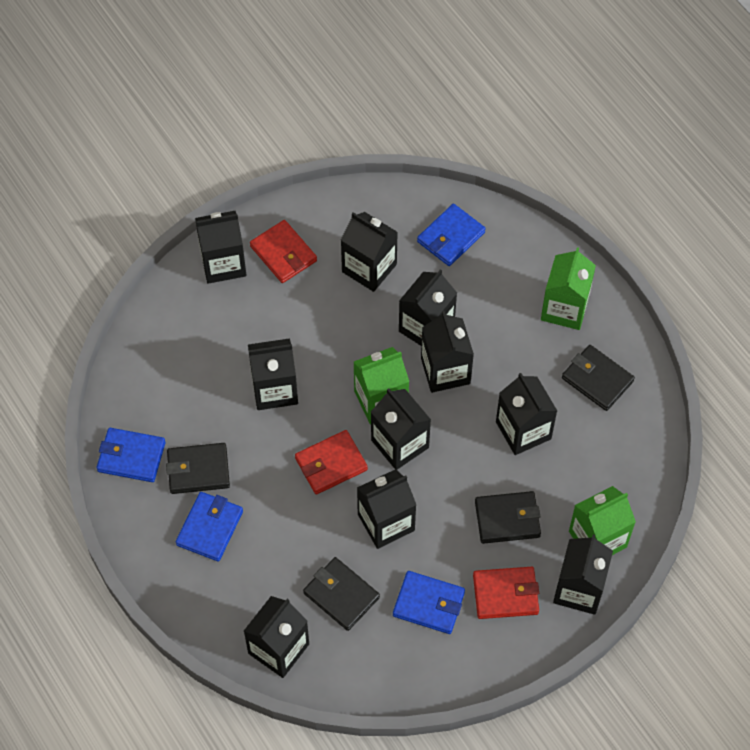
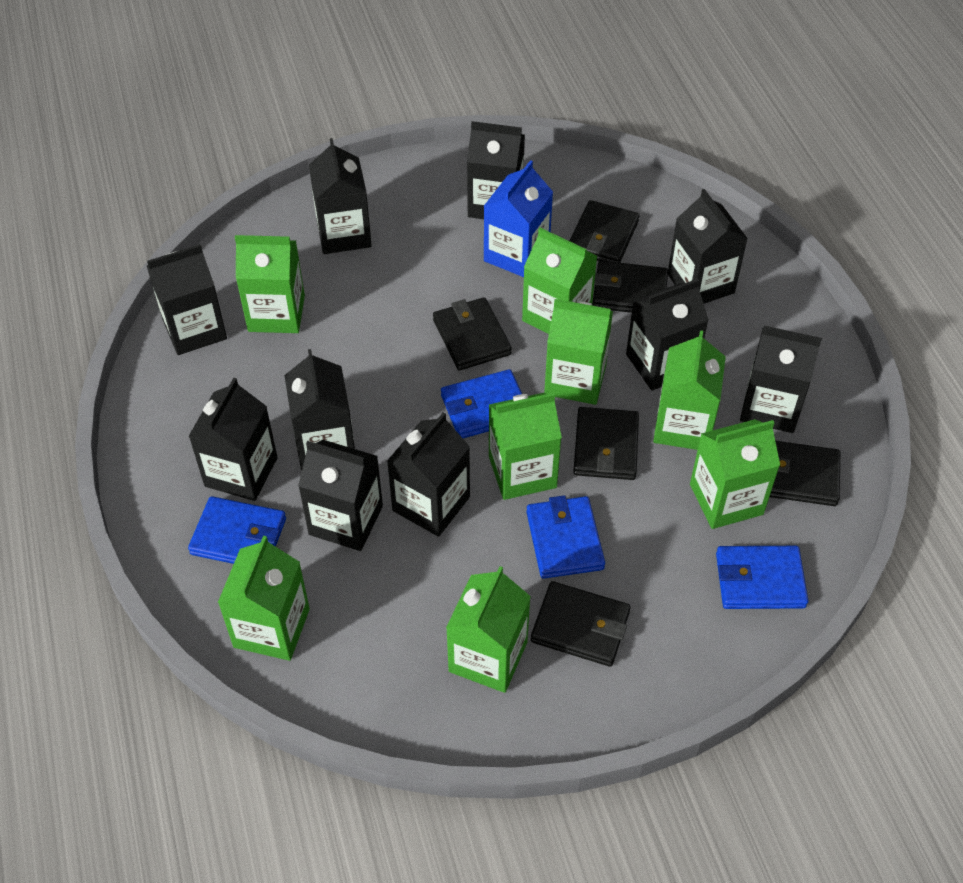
black wallet: 4 -> 6
blue carton: 0 -> 1
green carton: 3 -> 8
red wallet: 3 -> 0

